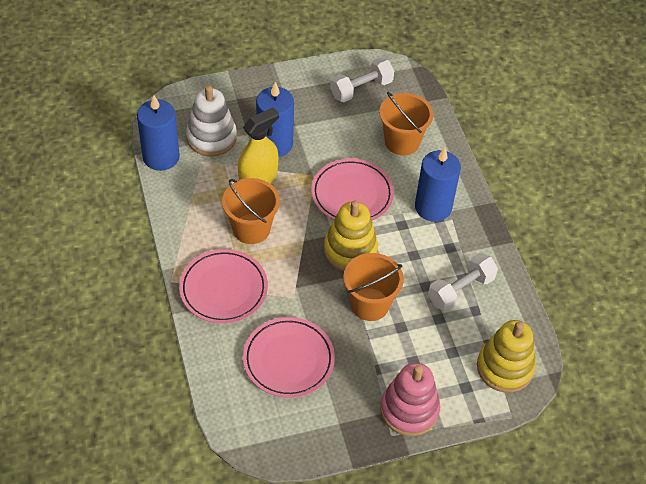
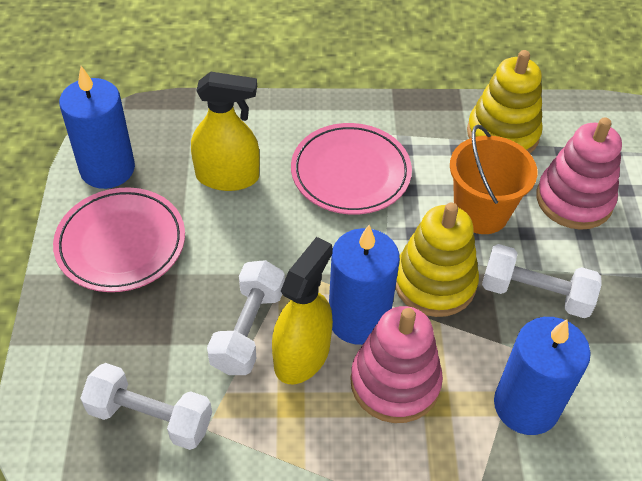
orange bucket: 3 -> 1
pink plate: 3 -> 2
pink stacking toy: 1 -> 2
white dumbbell: 2 -> 3
white stacking toy: 1 -> 0
yellow spray bottle: 1 -> 2

